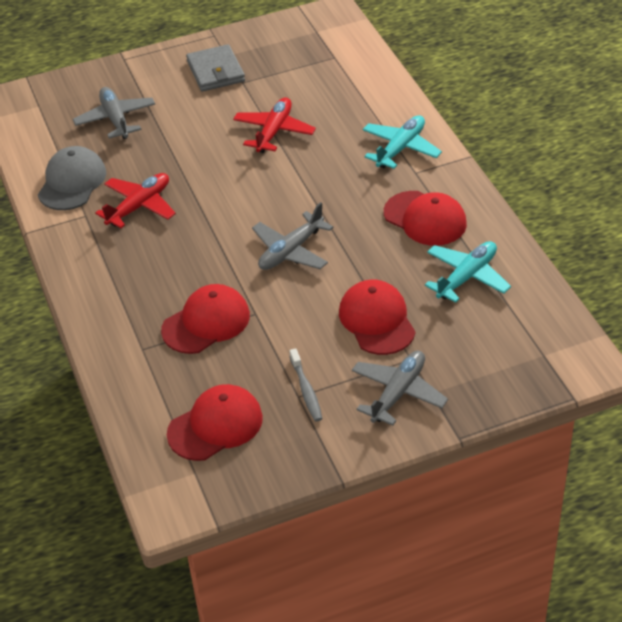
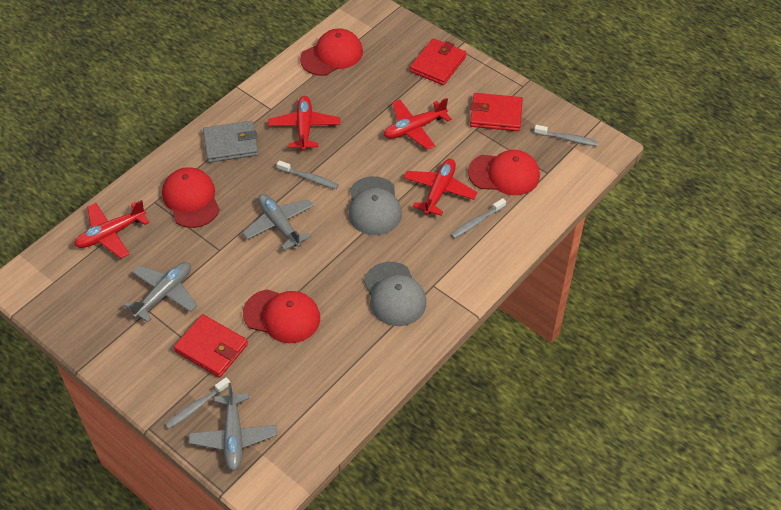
grey cap: 1 -> 2
grey toothbrush: 1 -> 4
red plane: 2 -> 4
red wallet: 0 -> 3
turquoise plane: 2 -> 0

